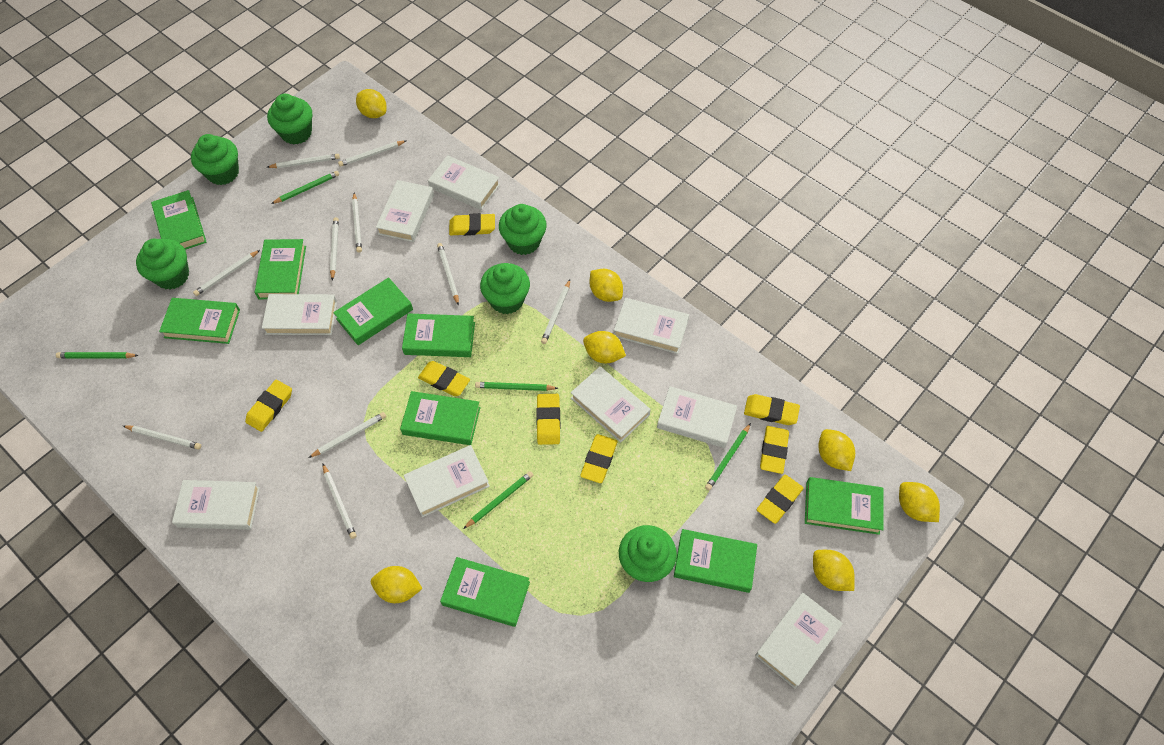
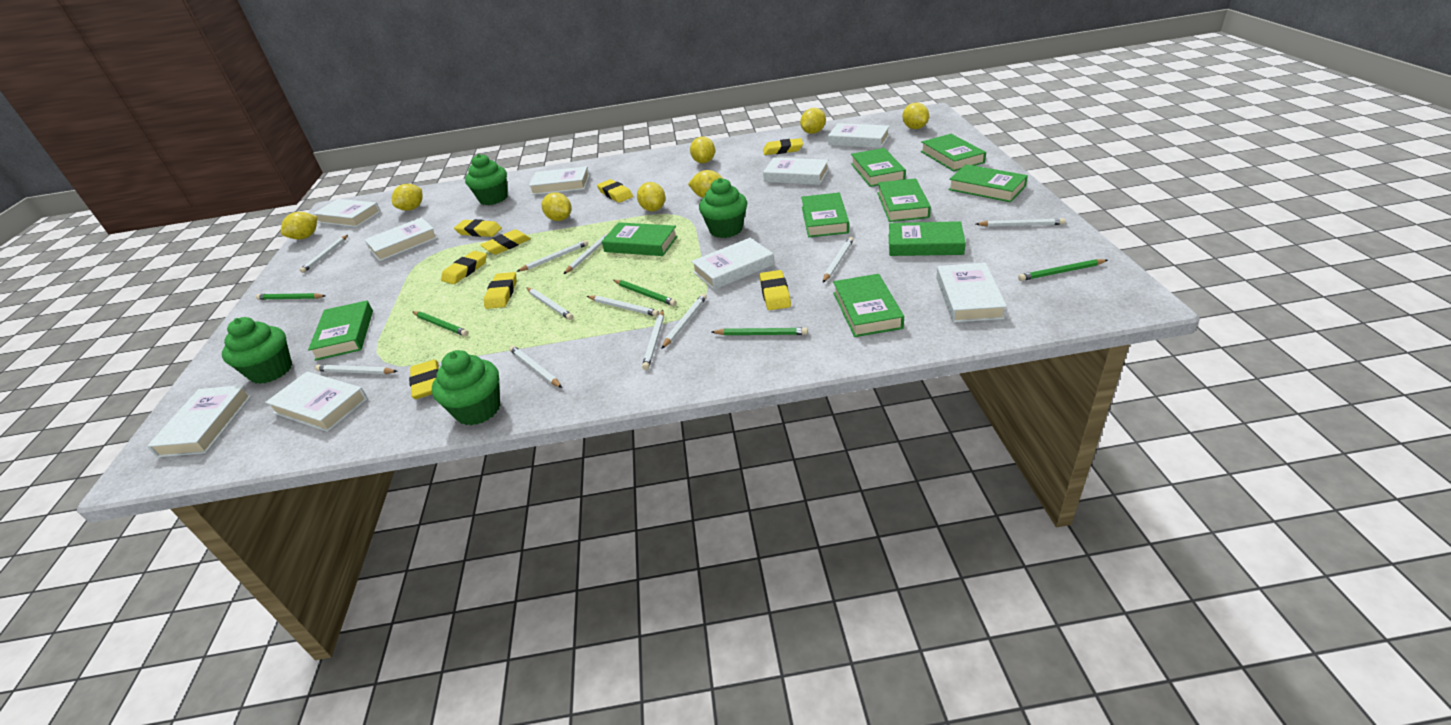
green cupcake: 6 -> 4
white pencil: 10 -> 11
yellow lemon: 7 -> 8

